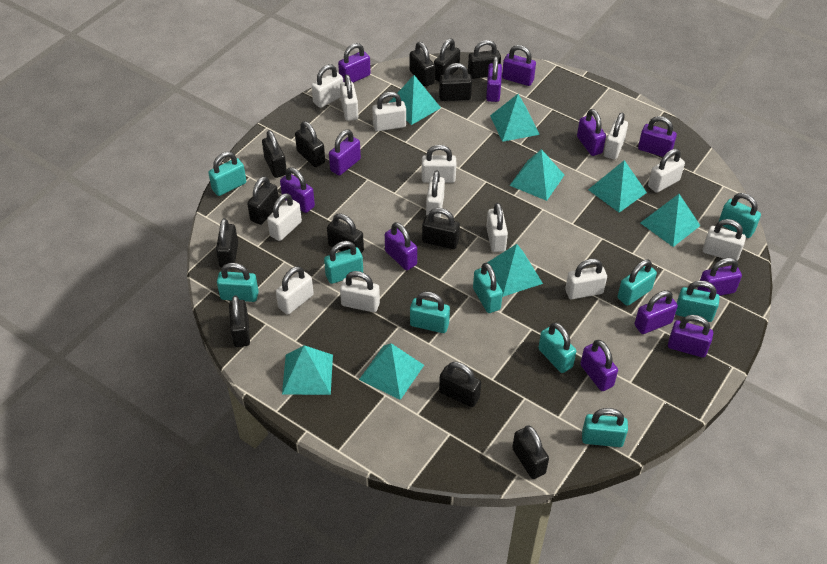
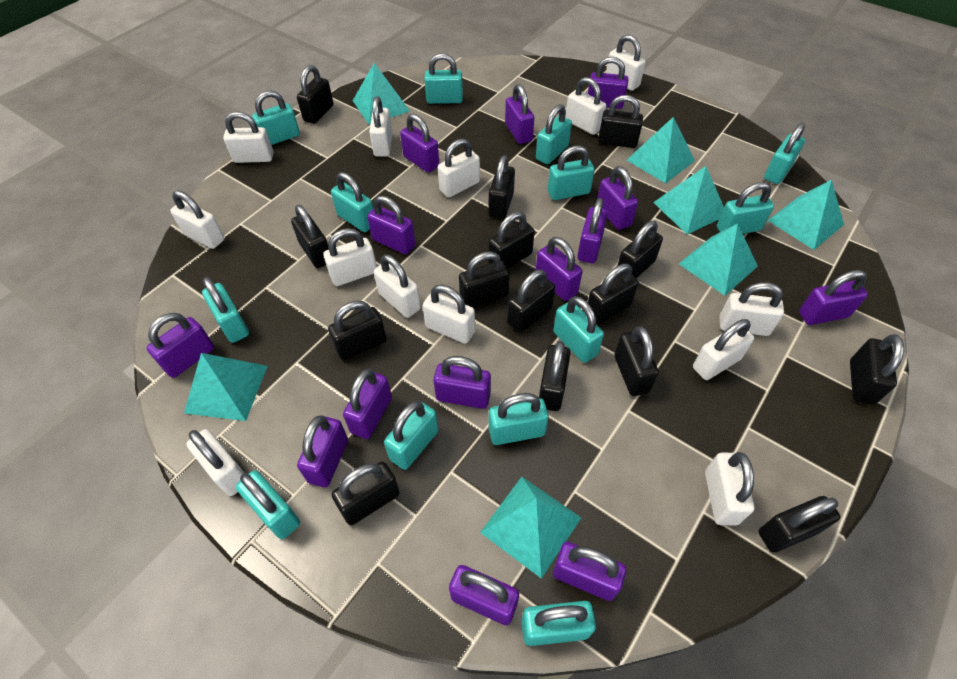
black padlock: 13 -> 15
purple padlock: 12 -> 14
turquoise padlock: 10 -> 13
turquoise pyramid: 8 -> 7

